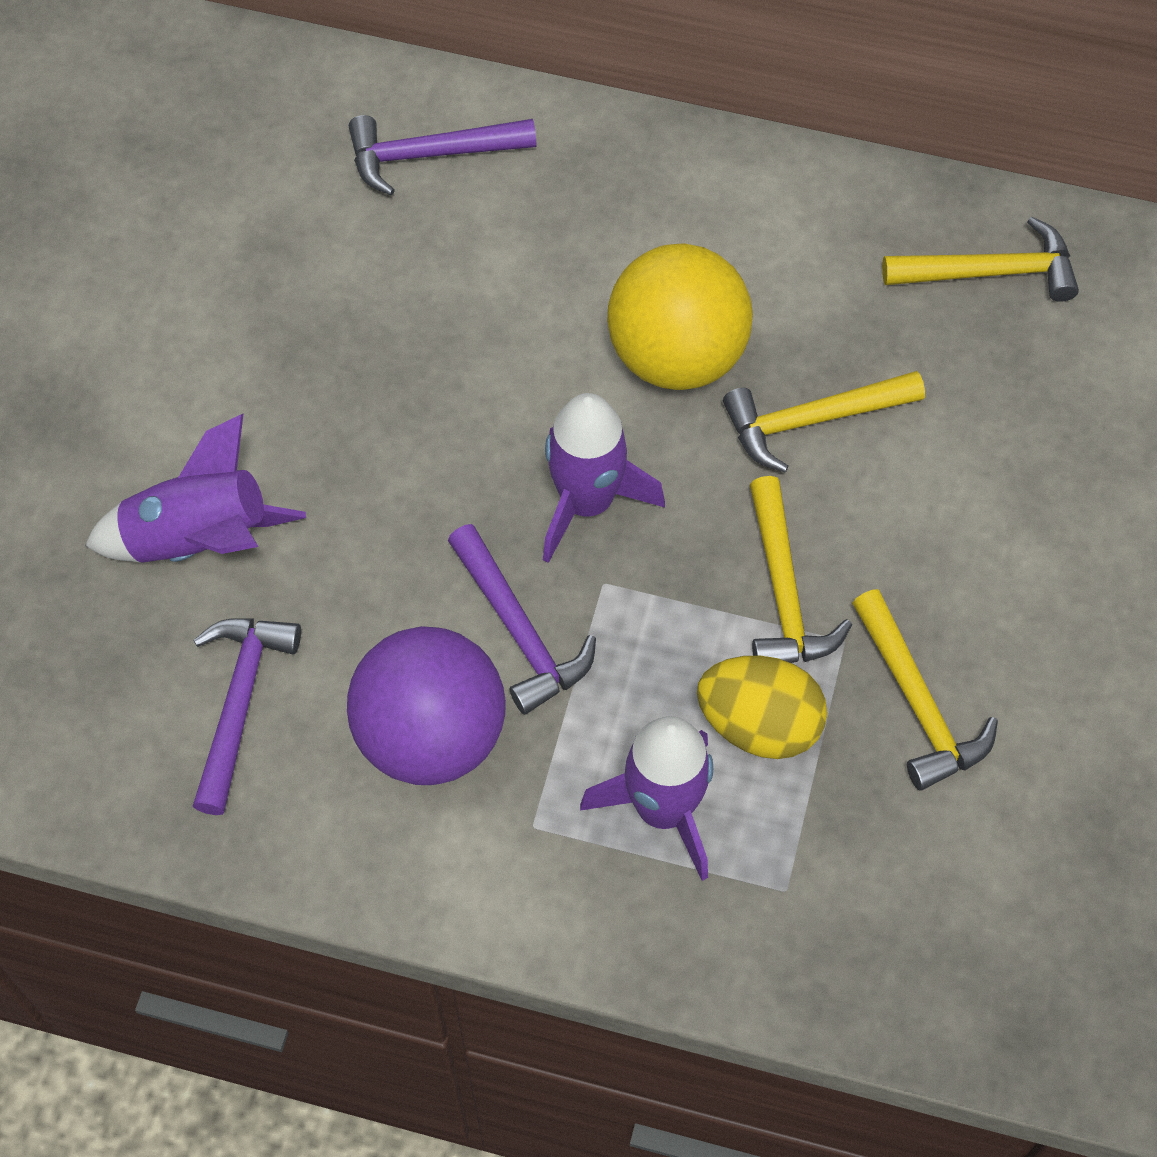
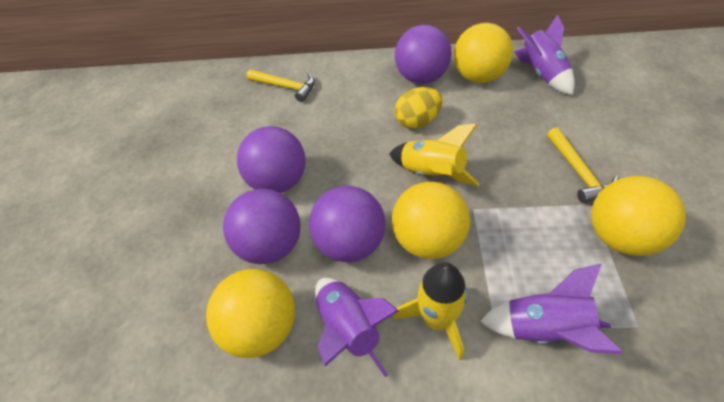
purple ball: 1 -> 4
purple hammer: 3 -> 0
yellow ball: 1 -> 4
yellow hammer: 4 -> 2
yellow rocket: 0 -> 2

